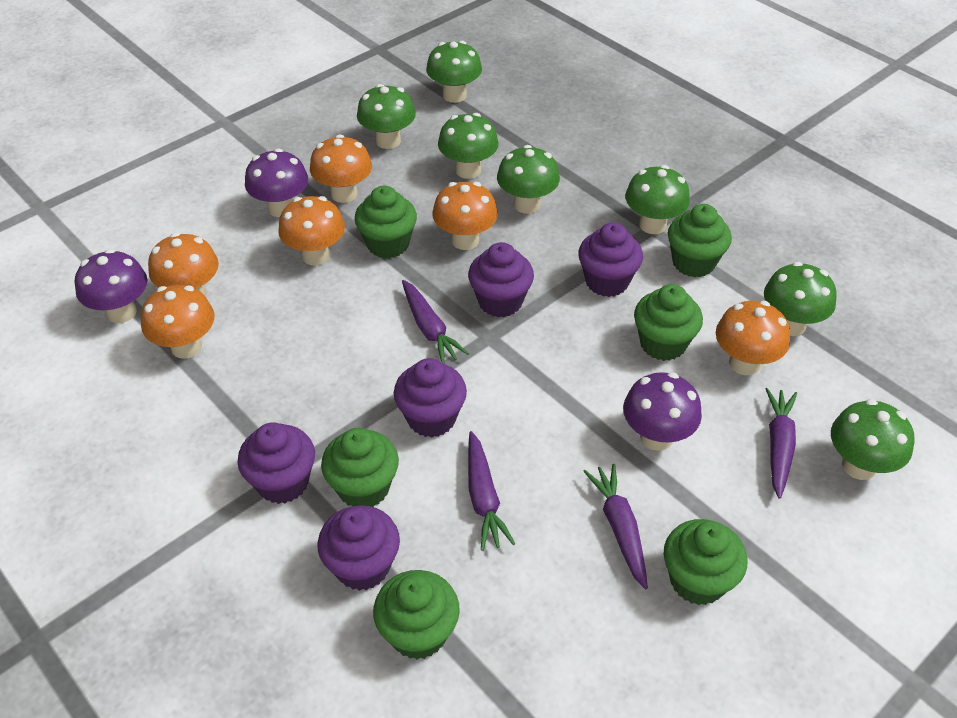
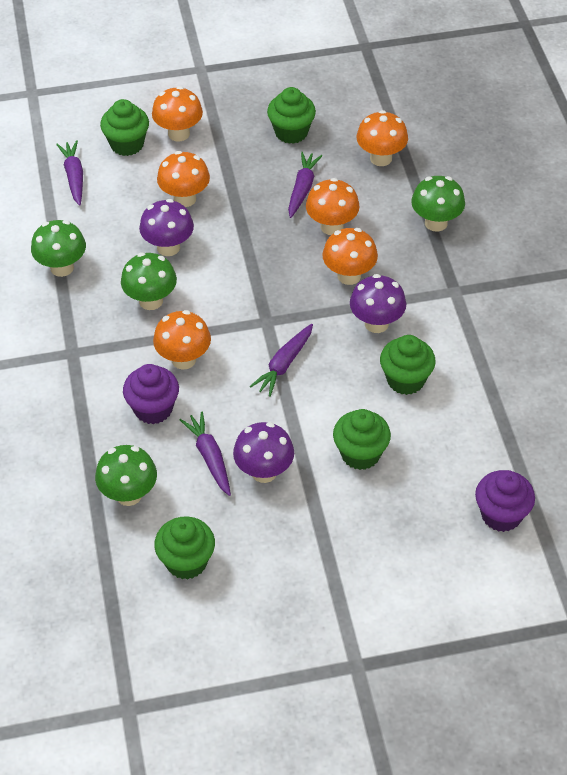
green cupcake: 6 -> 5
green mushroom: 7 -> 4
purple cupcake: 5 -> 2

